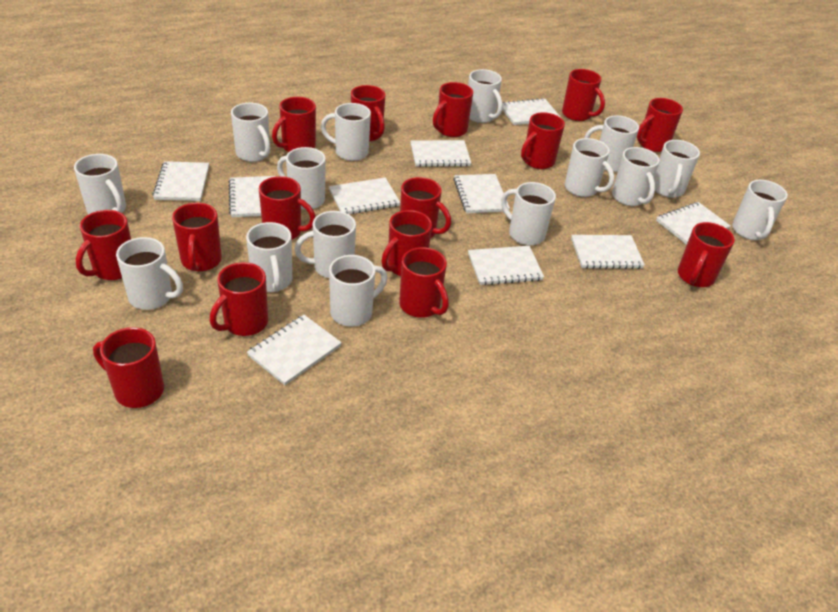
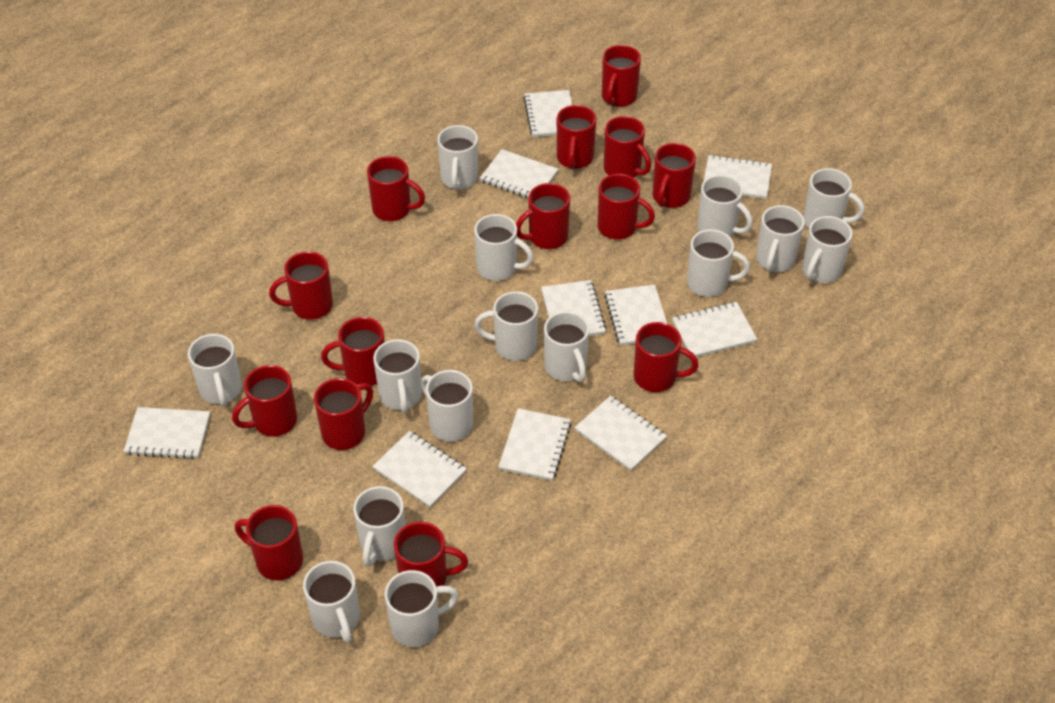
red mug: 15 -> 14

